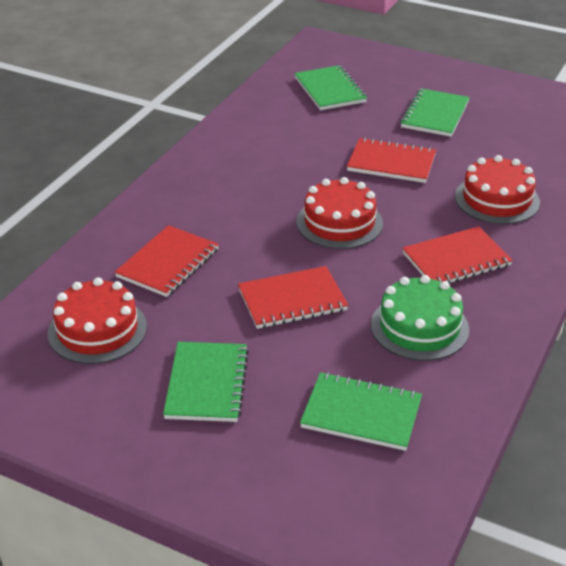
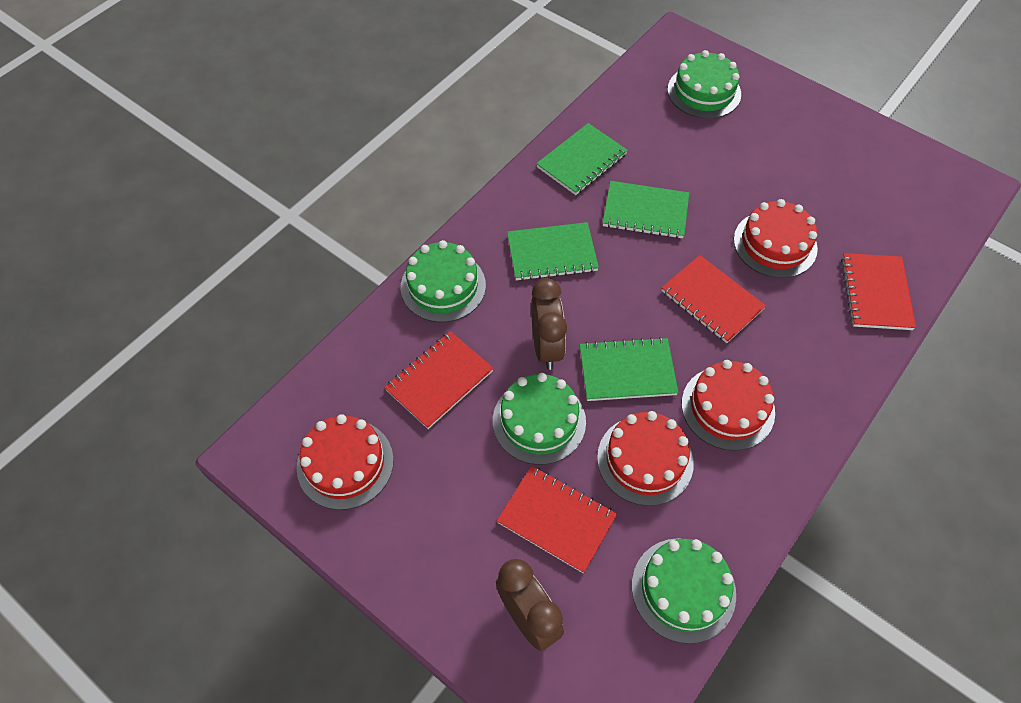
brown clock: 0 -> 2
green cake: 1 -> 4
red cake: 3 -> 4

